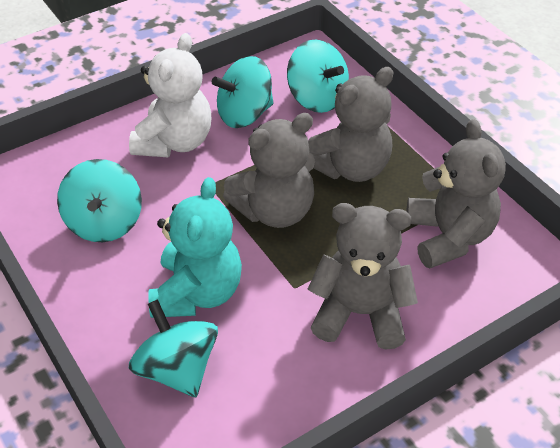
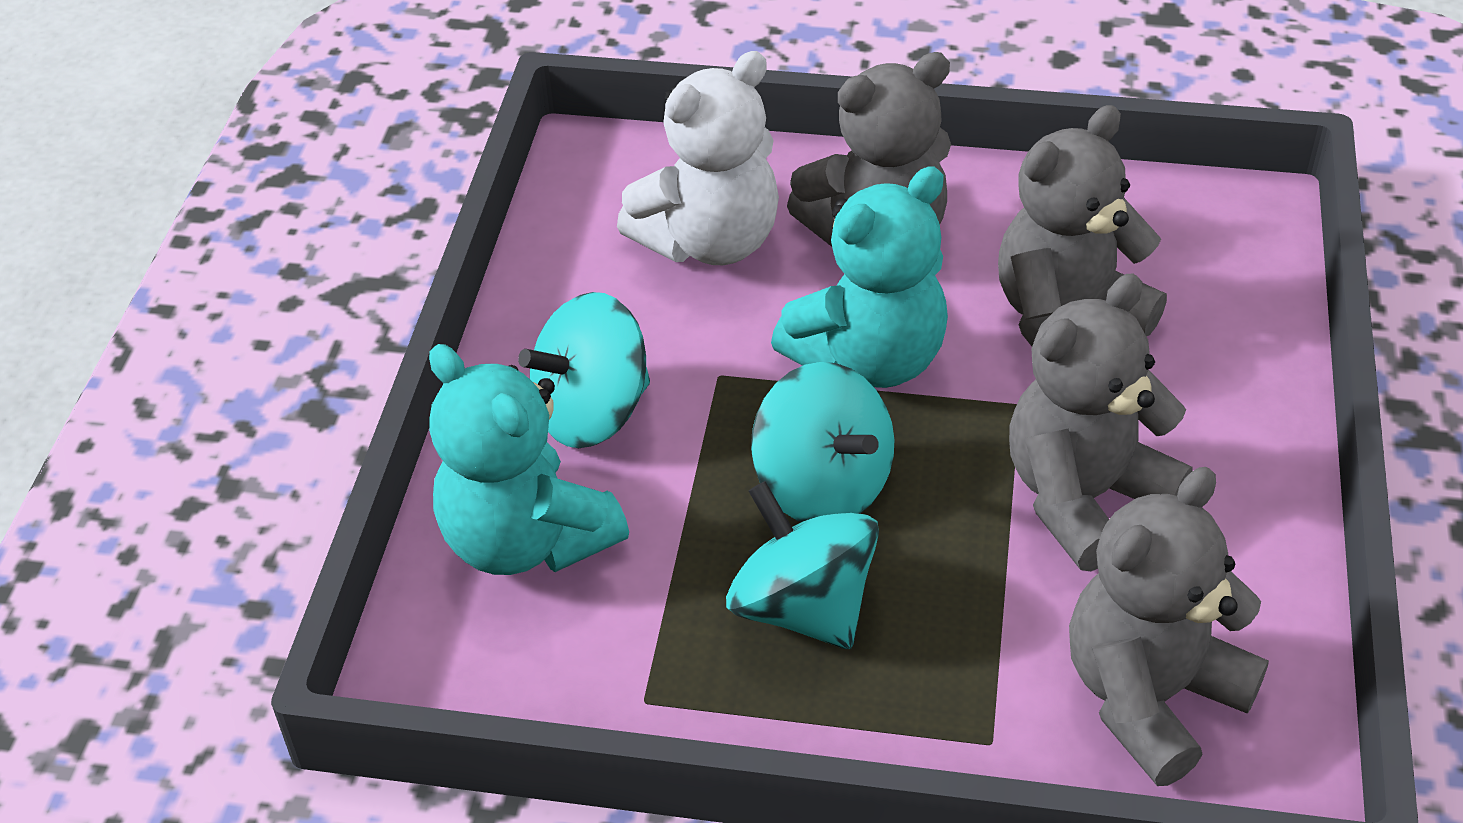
turquoise spinning top: 4 -> 3
turquoise teddy bear: 1 -> 2

